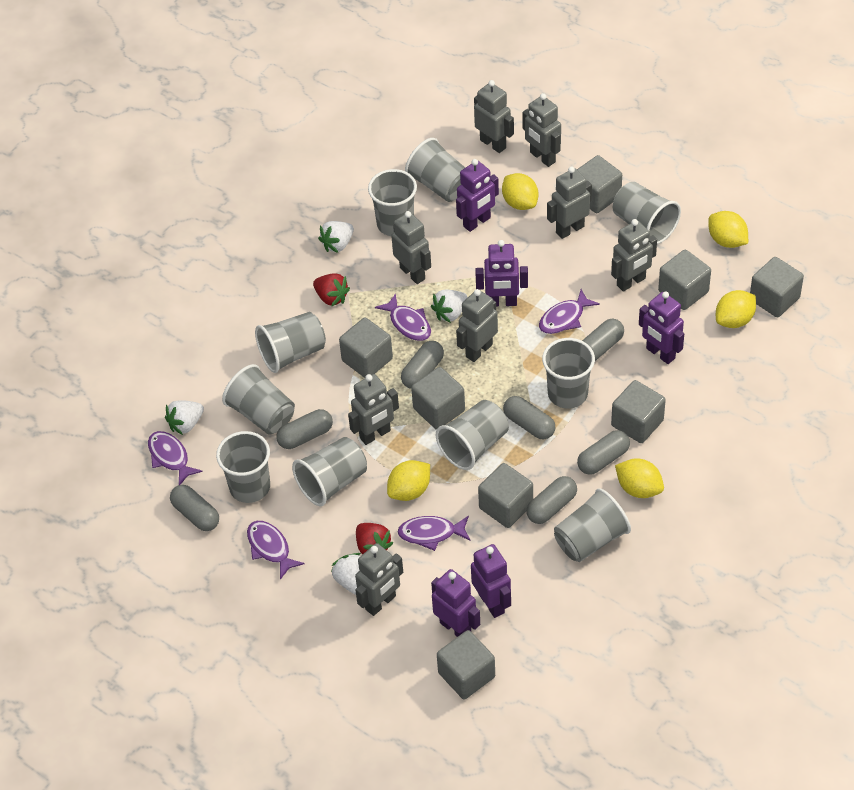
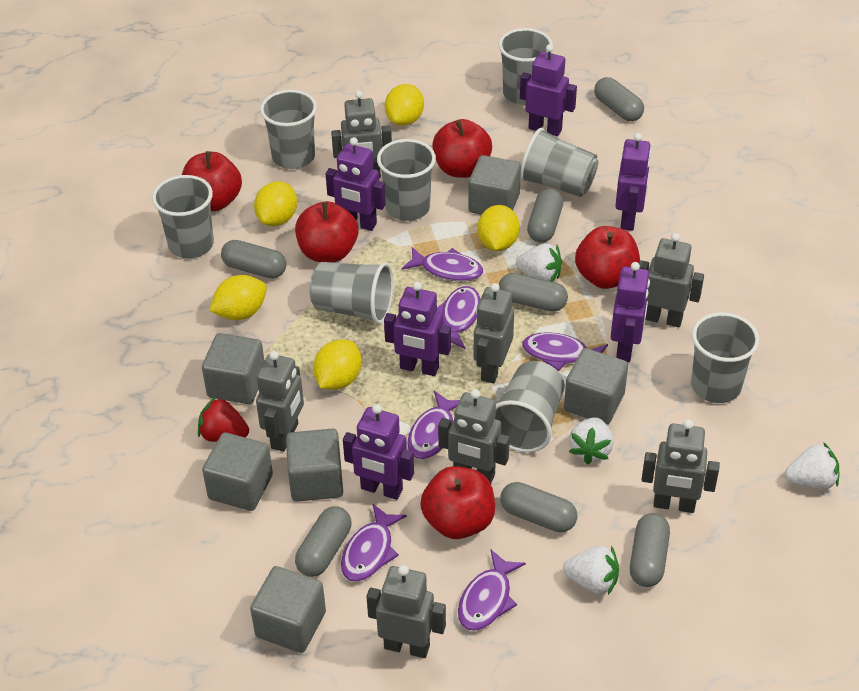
grey cube: 8 -> 6
grey cup: 10 -> 8
grey robot: 8 -> 7
purple fish: 5 -> 6
purple robot: 5 -> 6
red apple: 0 -> 5
red strawberry: 2 -> 1

